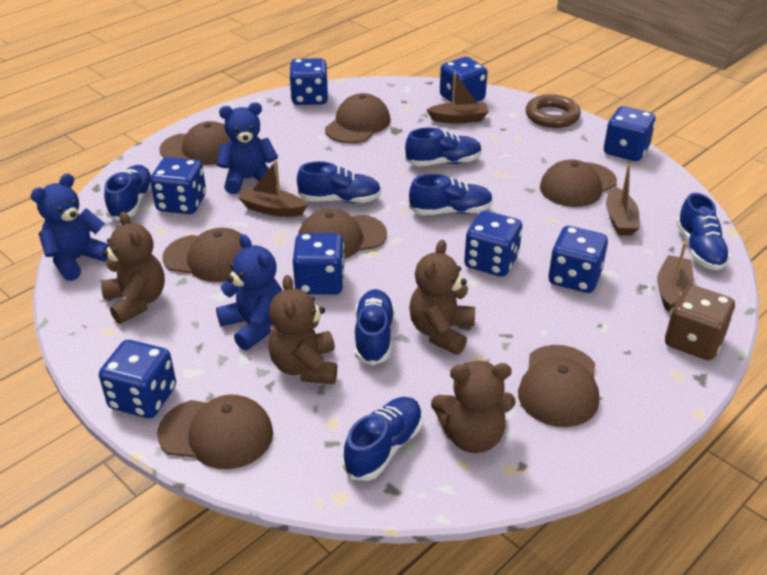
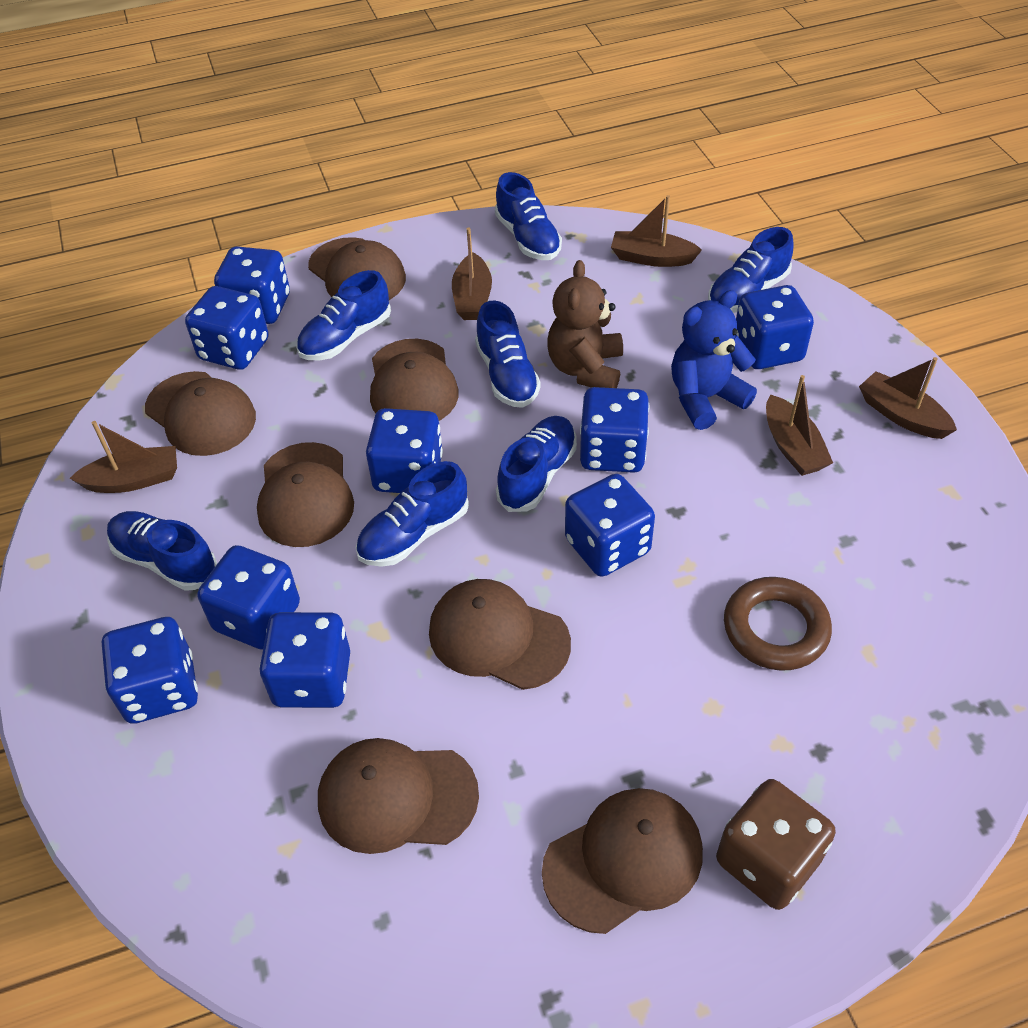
blue dice: 8 -> 9
blue teddy bear: 3 -> 1
brown boat: 4 -> 5
brown teddy bear: 4 -> 1

